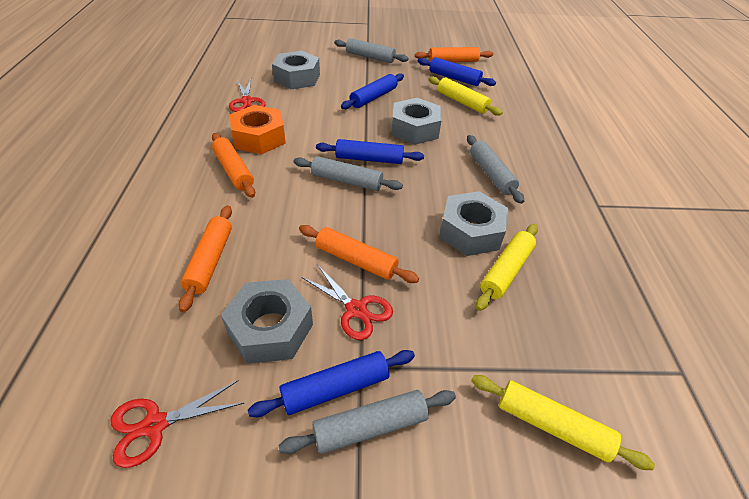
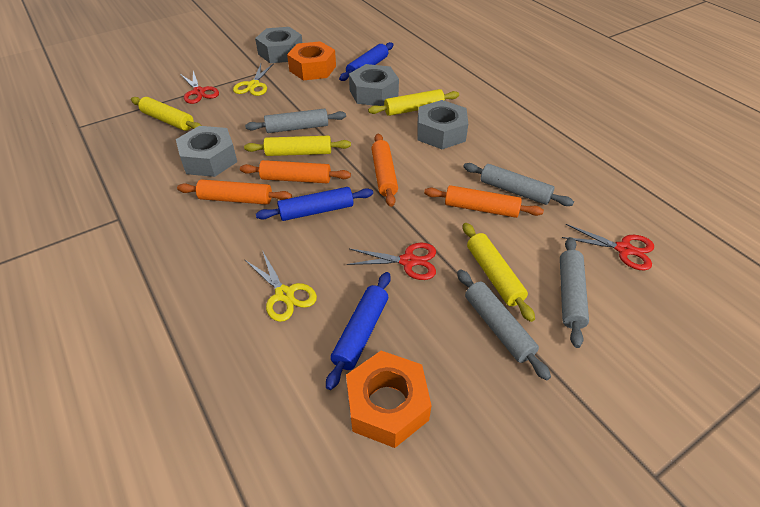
blue rolling pin: 4 -> 3
orange nut: 1 -> 2
yellow rolling pin: 3 -> 4
yellow scissors: 0 -> 2

